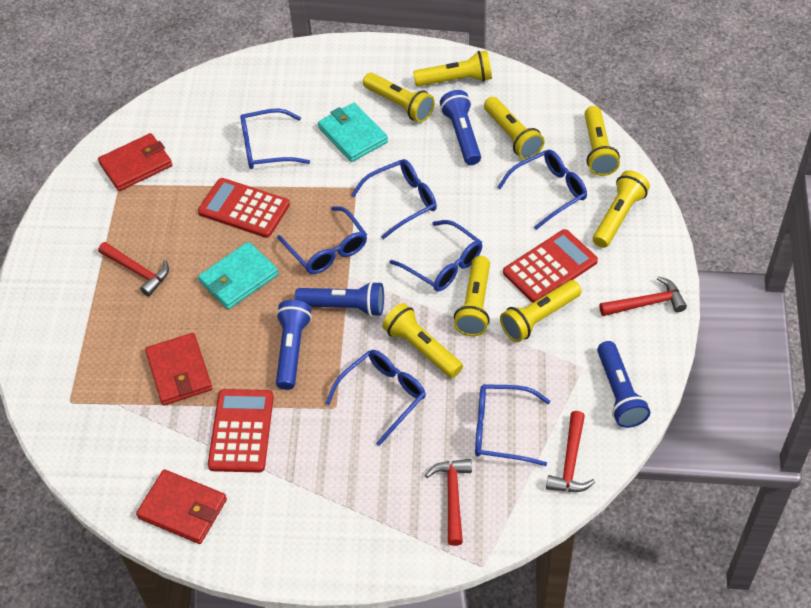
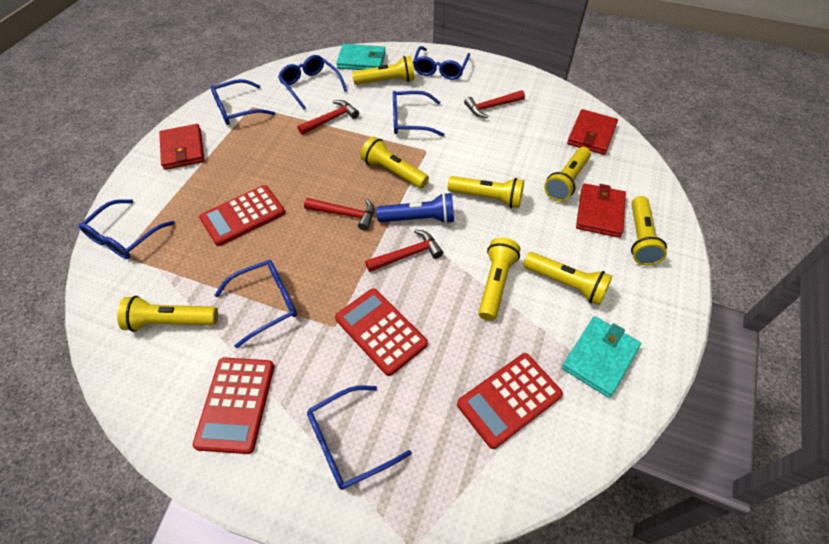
blue flashlight: 4 -> 1
red calculator: 3 -> 4

